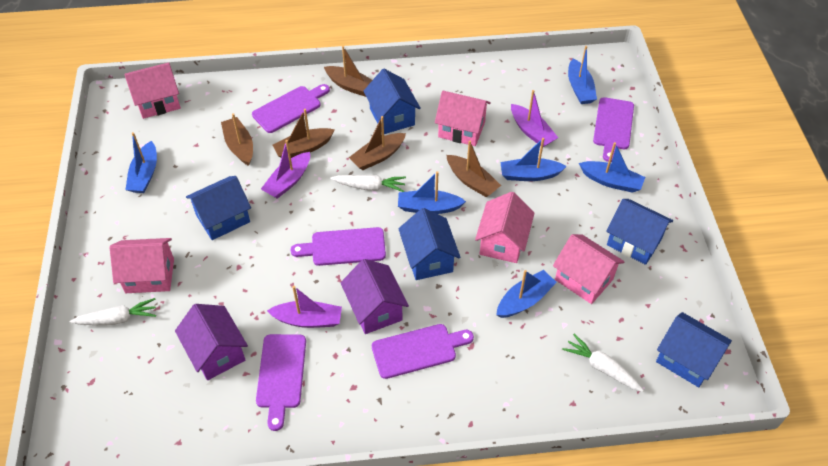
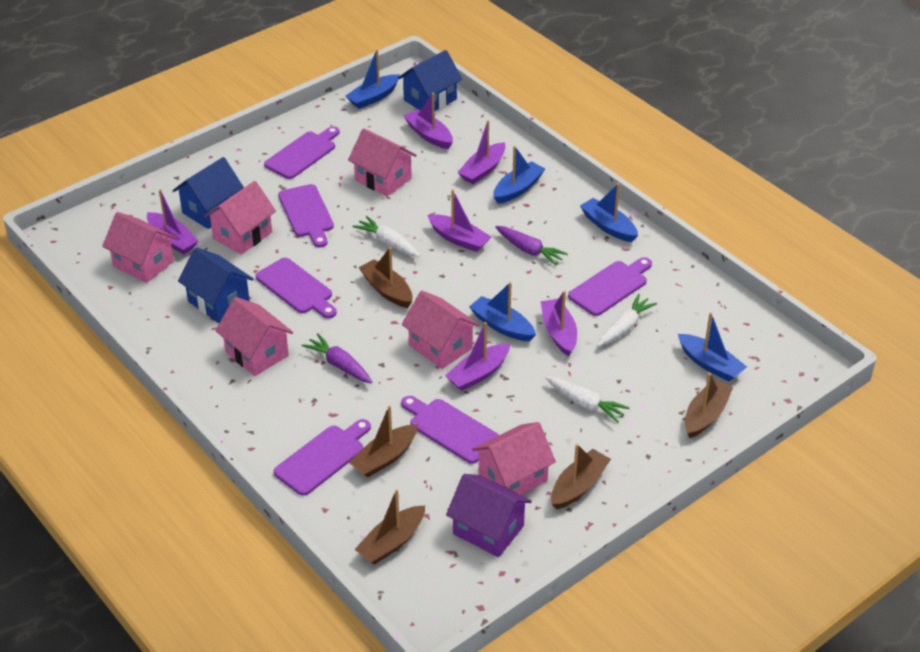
blue boat: 6 -> 5
blue house: 5 -> 3
pink house: 5 -> 6
purple boat: 3 -> 6
purple carrot: 0 -> 2
purple cutting board: 5 -> 6
purple house: 2 -> 1

